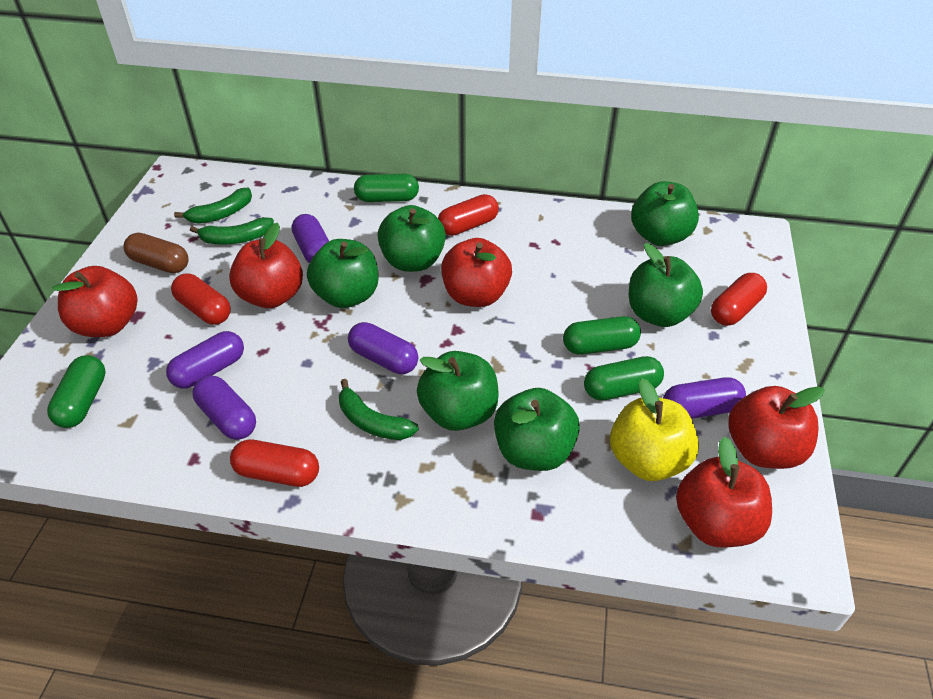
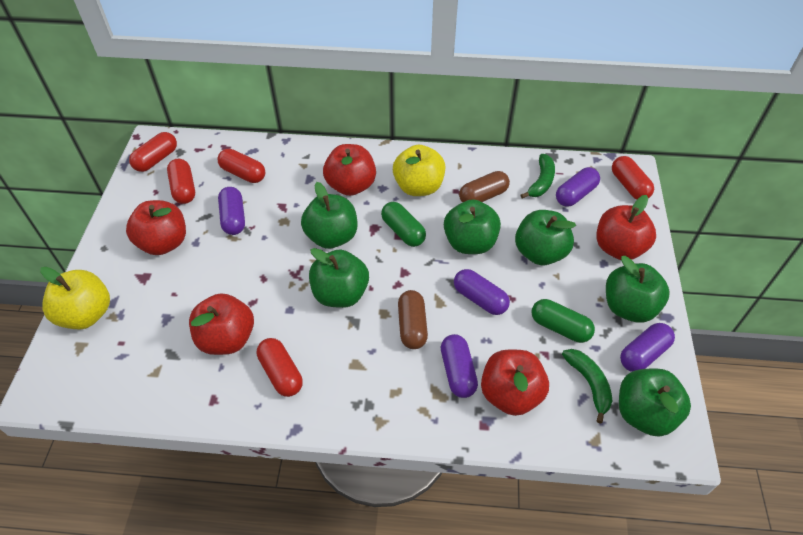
brown capsule: 1 -> 2
green banana: 3 -> 2
green capsule: 4 -> 2
red capsule: 4 -> 5
yellow apple: 1 -> 2

